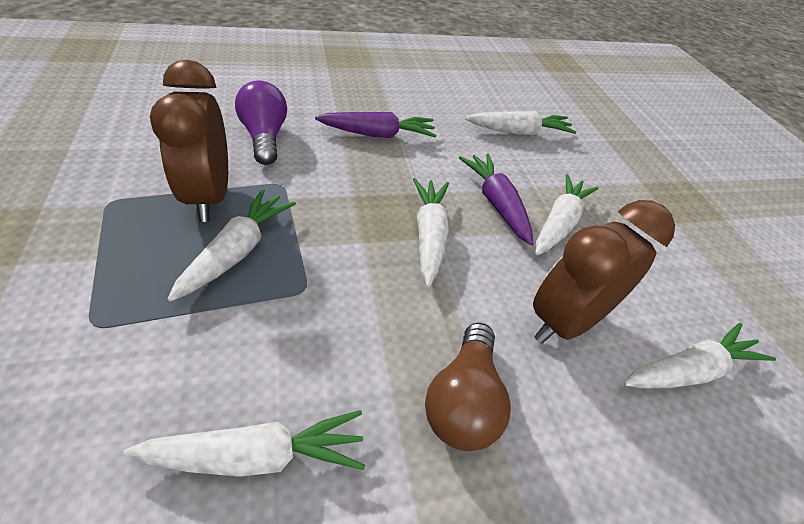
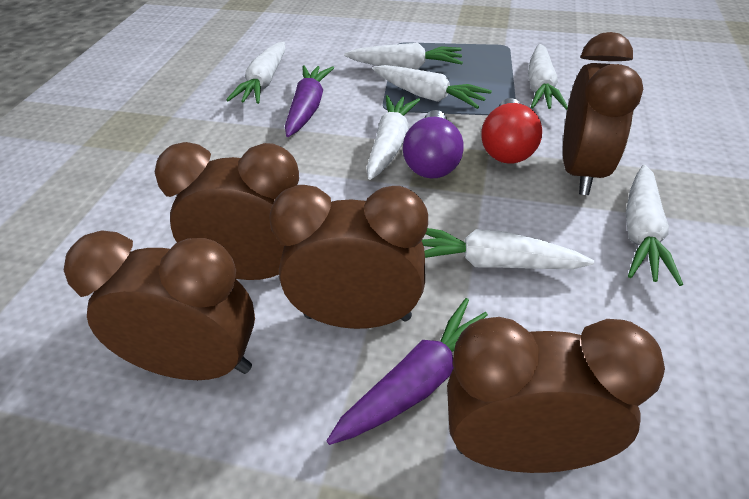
brown clock: 2 -> 5
brown light bulb: 1 -> 0
red light bulb: 0 -> 1
white carrot: 6 -> 7

